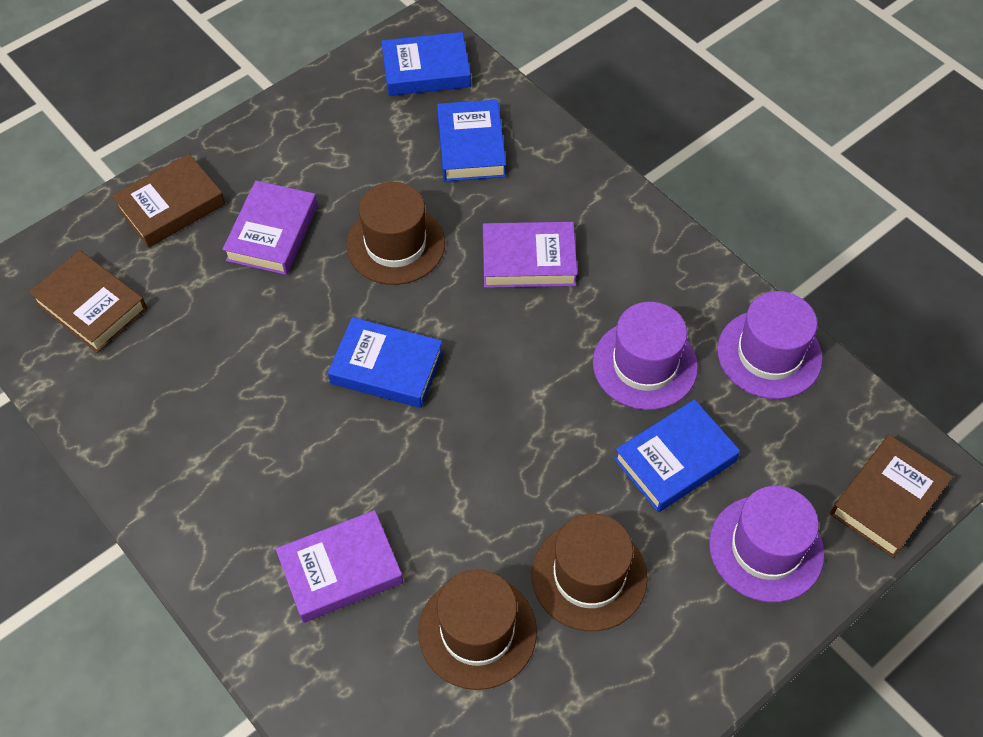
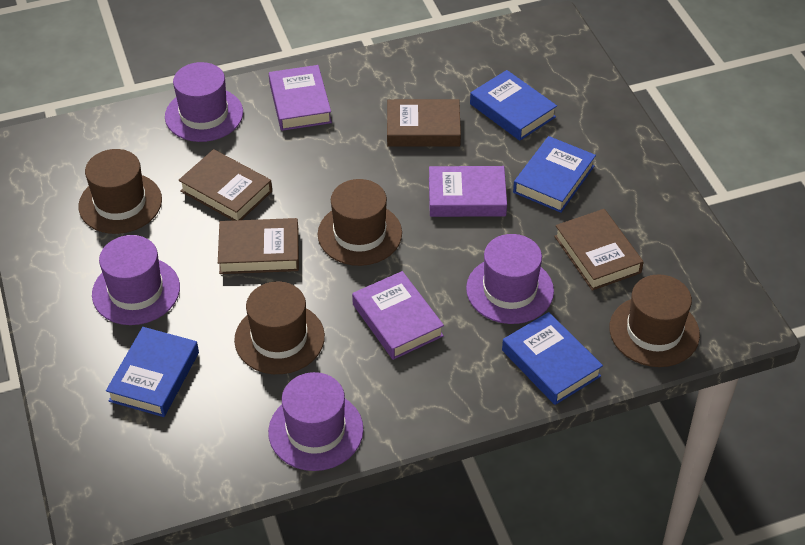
brown book: 3 -> 4
brown hat: 3 -> 4
purple hat: 3 -> 4

